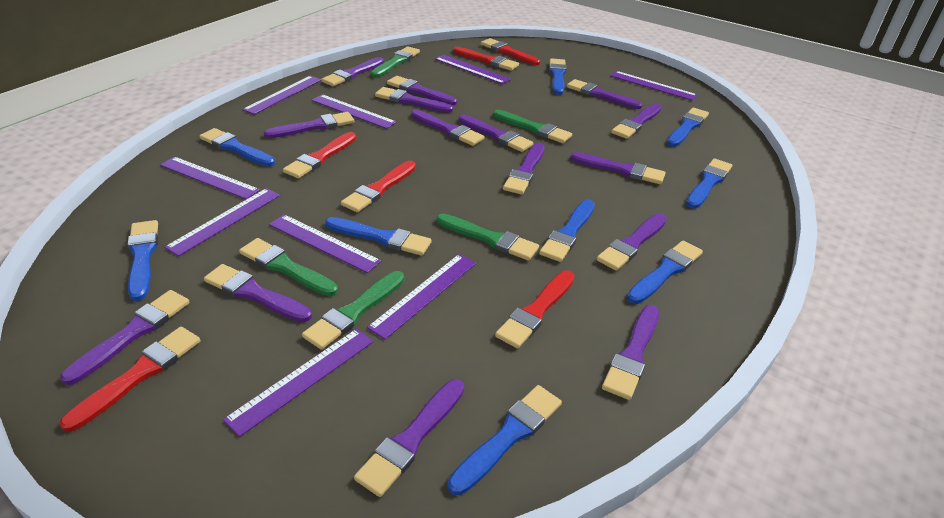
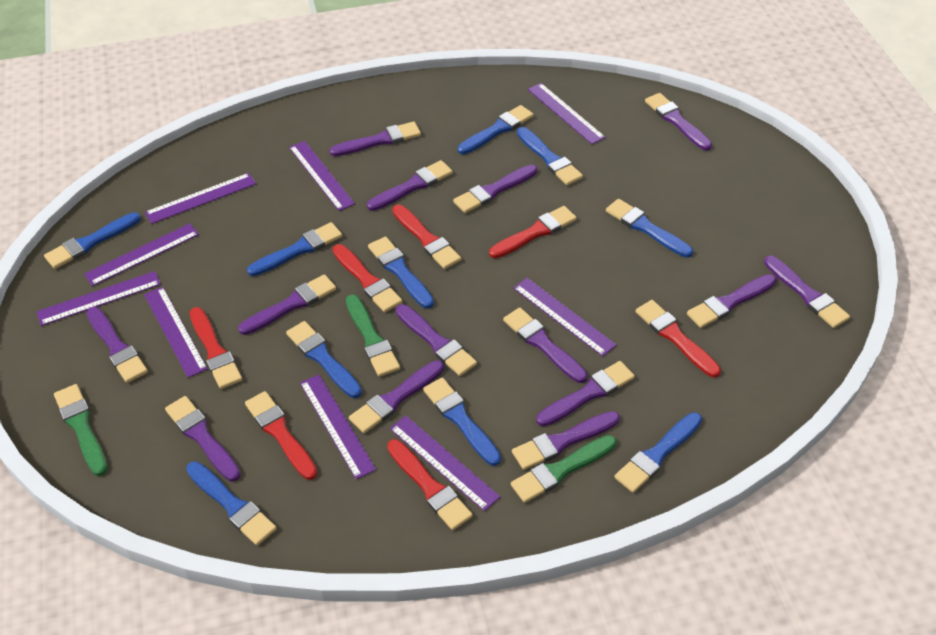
blue brush: 9 -> 10
green brush: 5 -> 3
purple brush: 15 -> 14
red brush: 6 -> 7

